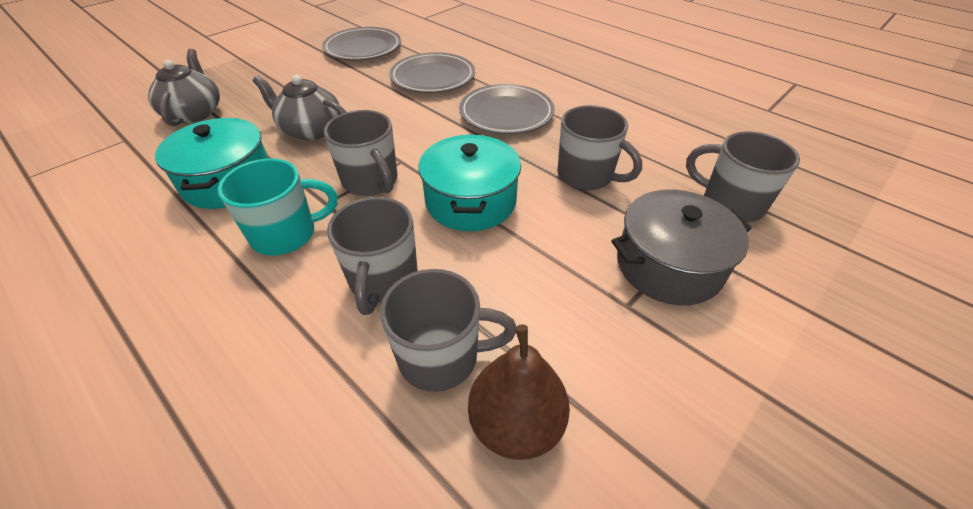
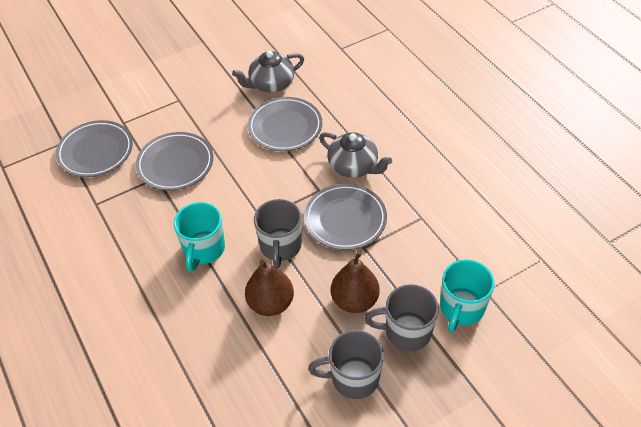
brown pear: 1 -> 2
grey mug: 5 -> 3
grey plate: 3 -> 4
grey pot: 1 -> 0
turquoise mug: 1 -> 2
turquoise pot: 2 -> 0

